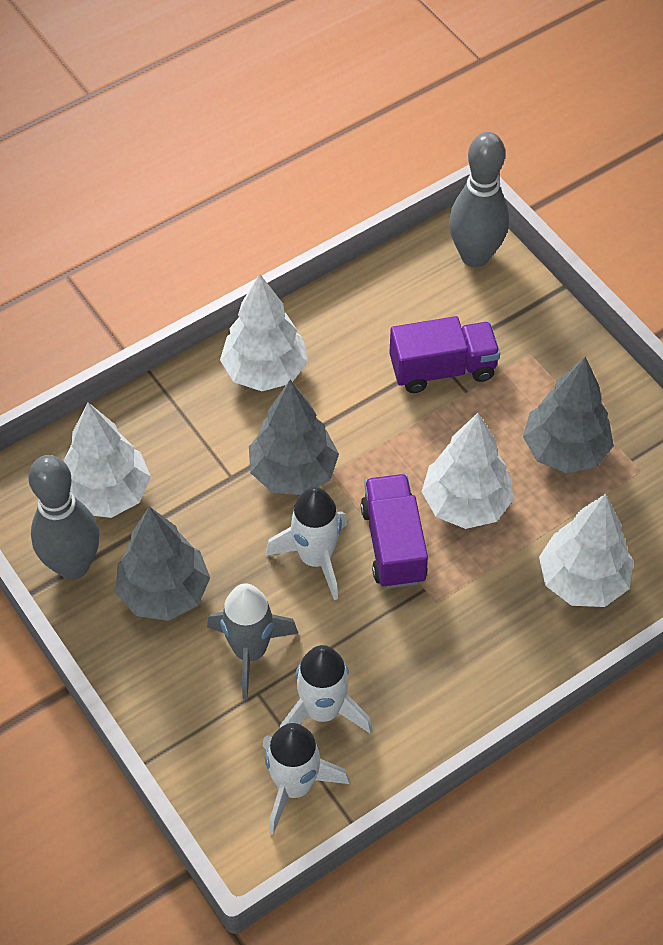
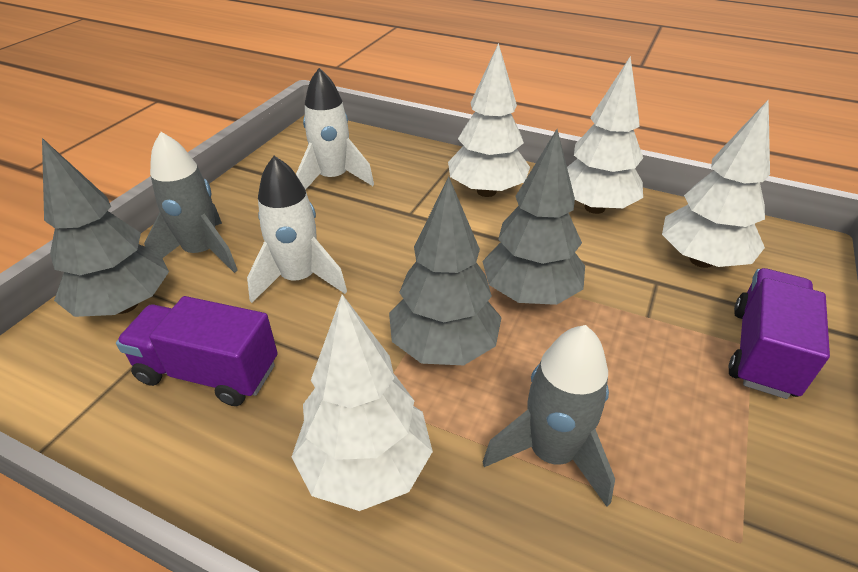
grey bowling pin: 2 -> 0
grey rocket: 1 -> 2
white rocket: 3 -> 2

